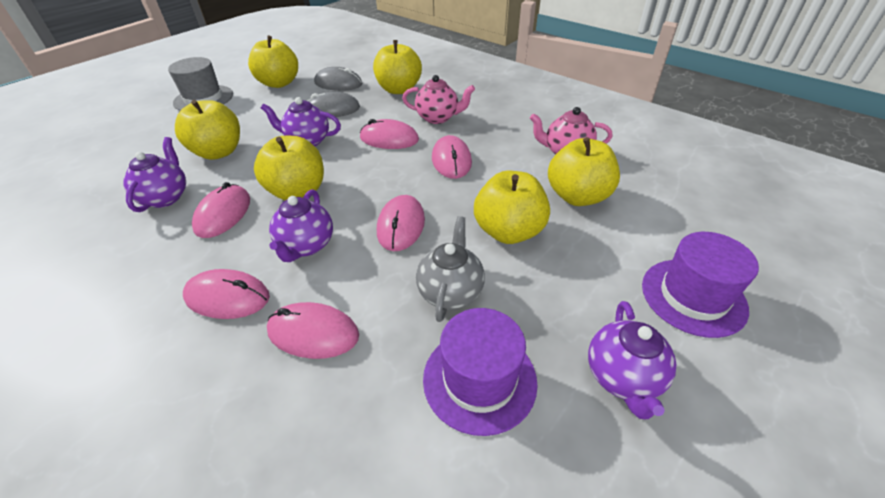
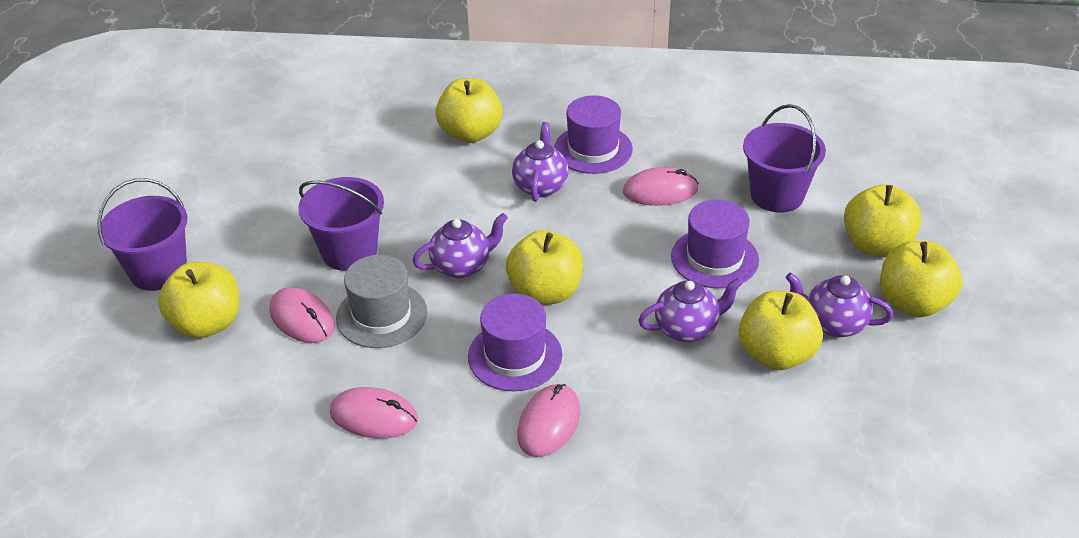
grey mouse: 2 -> 0
grey teapot: 1 -> 0
pink mouse: 6 -> 4
pink teapot: 2 -> 0
purple bucket: 0 -> 3
purple hat: 2 -> 3

